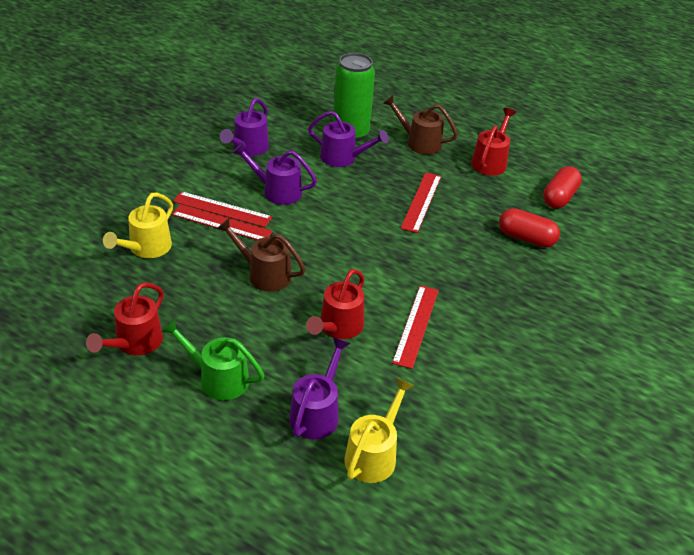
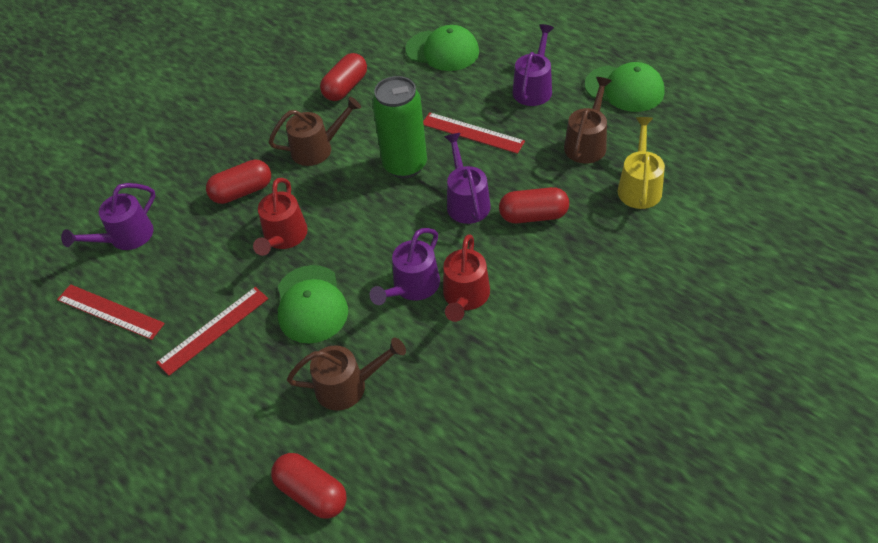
brown watering can: 2 -> 3
green cap: 0 -> 3
green watering can: 1 -> 0
red capsule: 2 -> 4
red ruler: 4 -> 3
red watering can: 3 -> 2
yellow watering can: 2 -> 1

